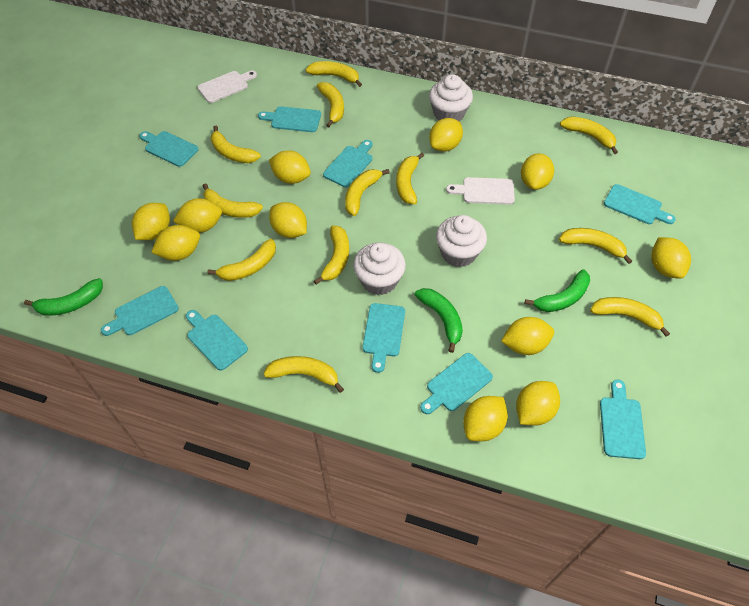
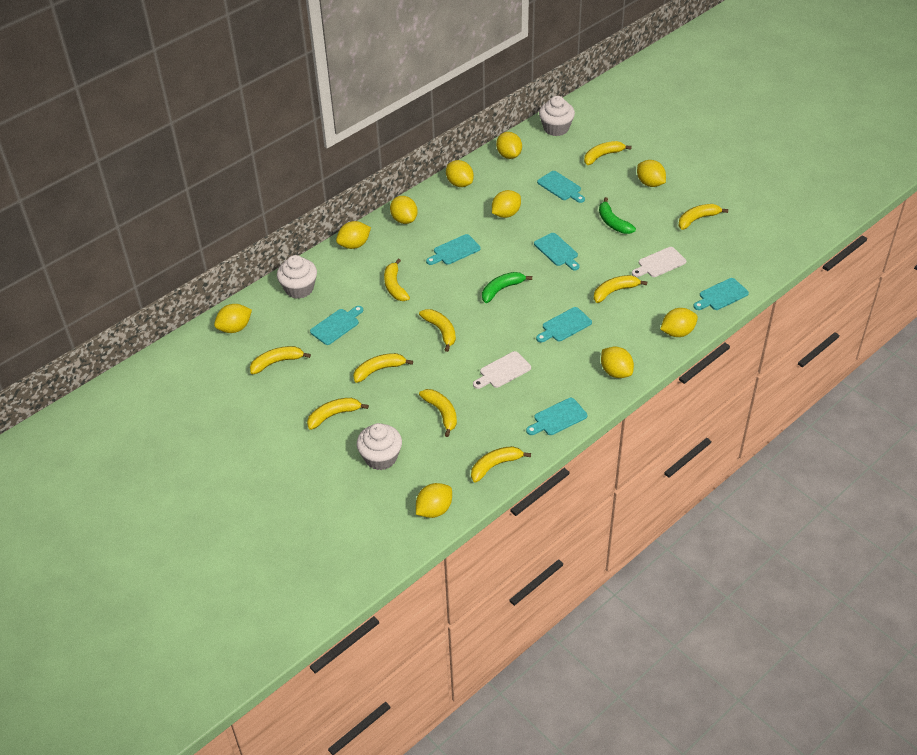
green banana: 3 -> 2
turquoise cutting board: 9 -> 7
yellow banana: 12 -> 10
yellow lemon: 11 -> 10

